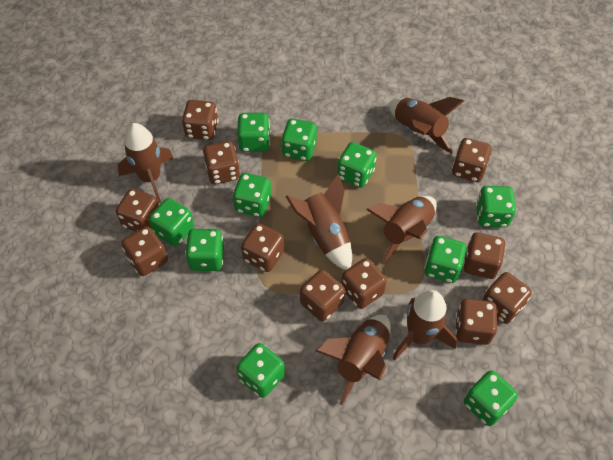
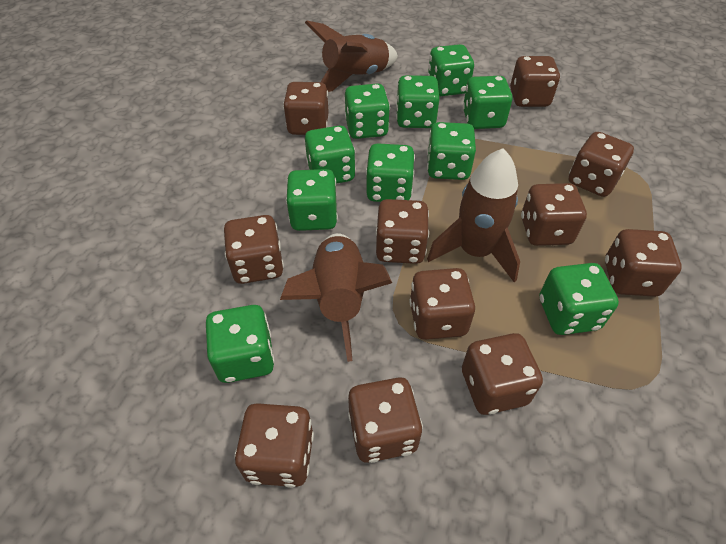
brown rocket: 6 -> 3

